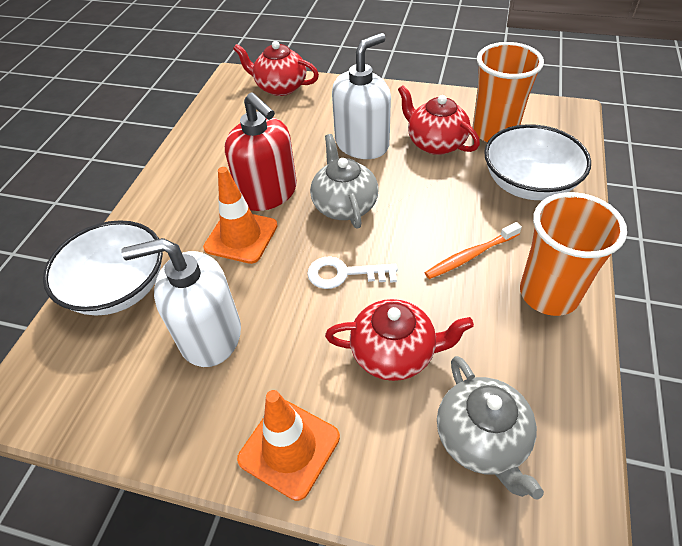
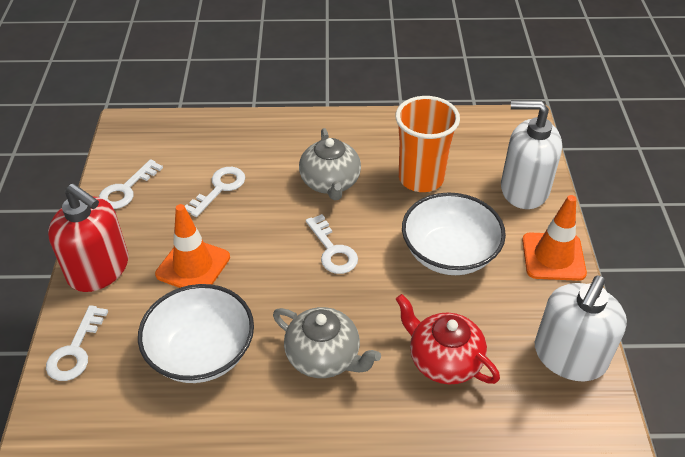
orange cup: 2 -> 1
orange toothbrush: 1 -> 0
red teapot: 3 -> 1
white key: 1 -> 4

